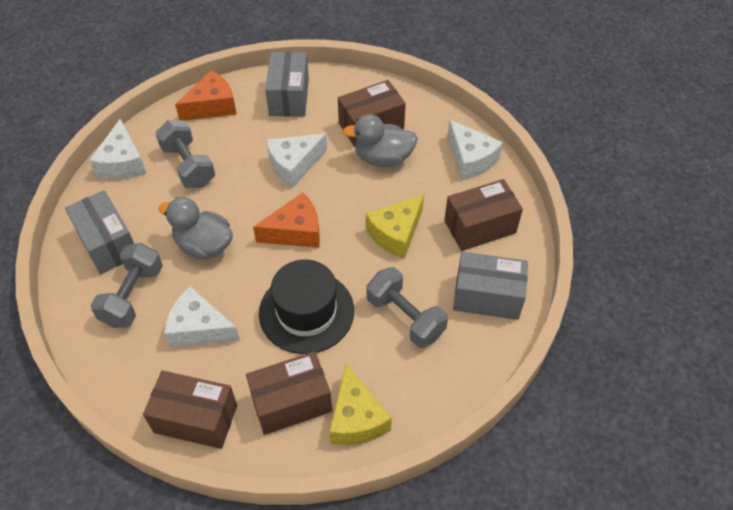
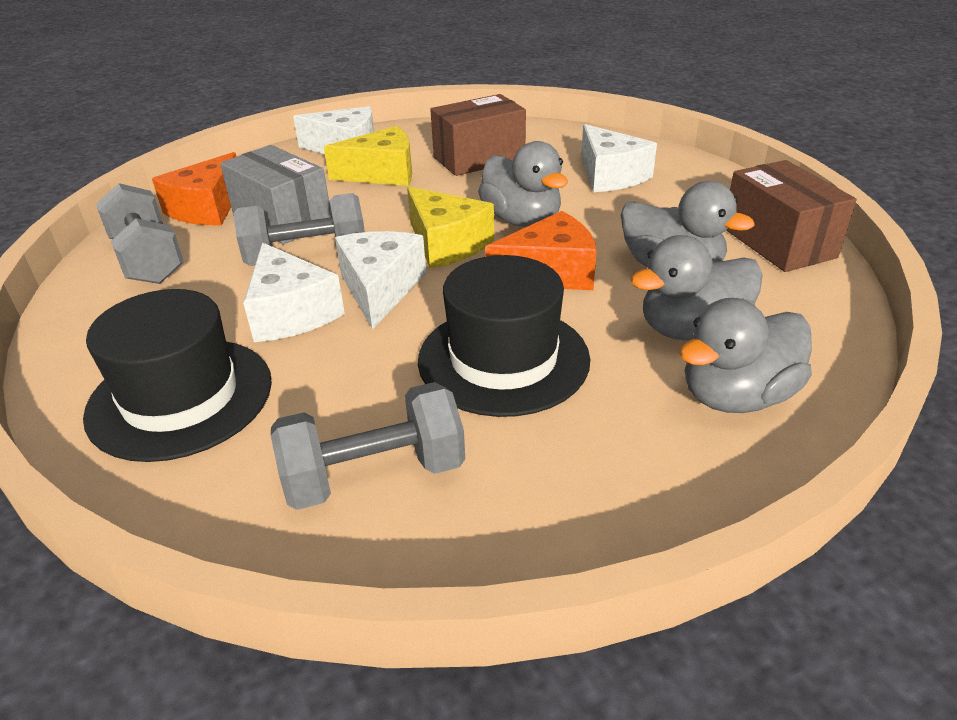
black hat: 1 -> 2
brown box: 4 -> 2
grey box: 3 -> 1
grey duck: 2 -> 4

